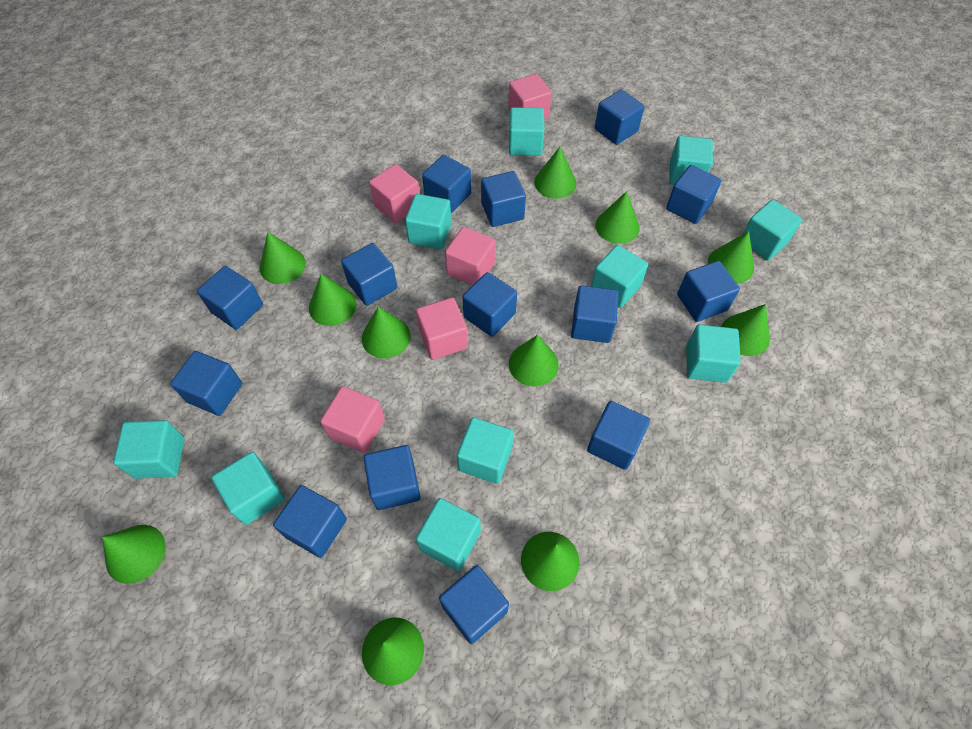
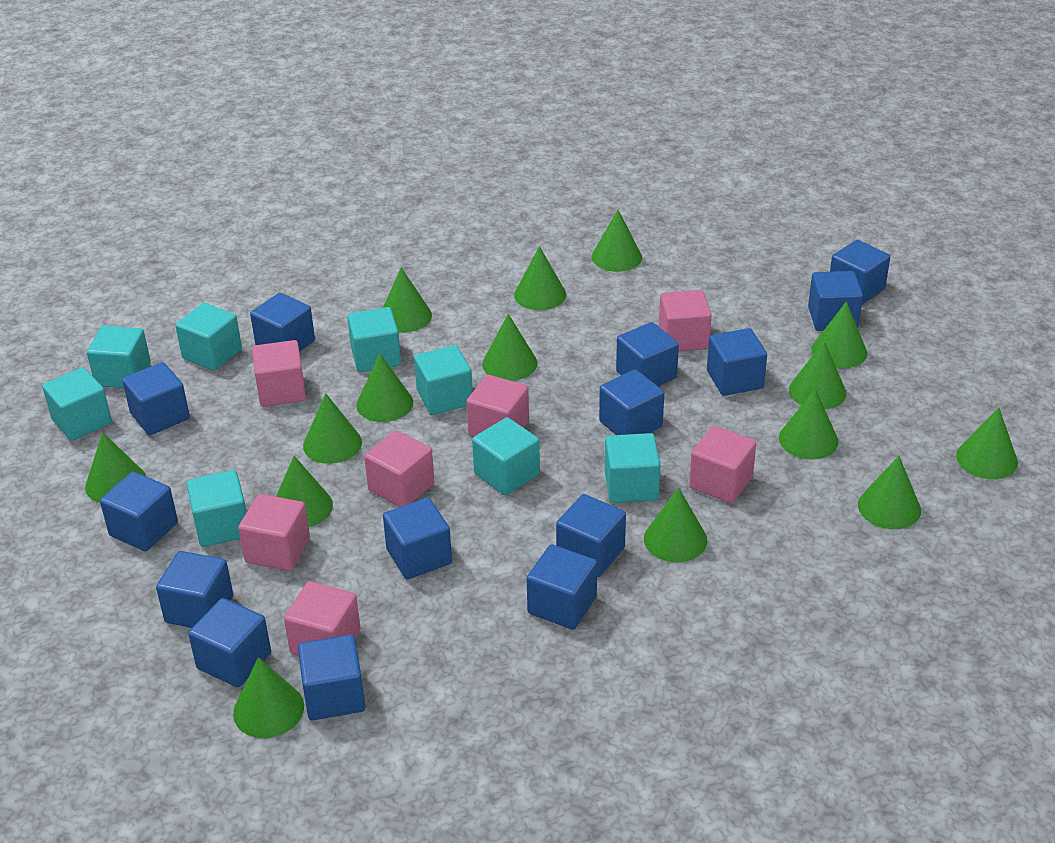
green cone: 11 -> 15
pink cube: 5 -> 7
turquoise cube: 10 -> 8

